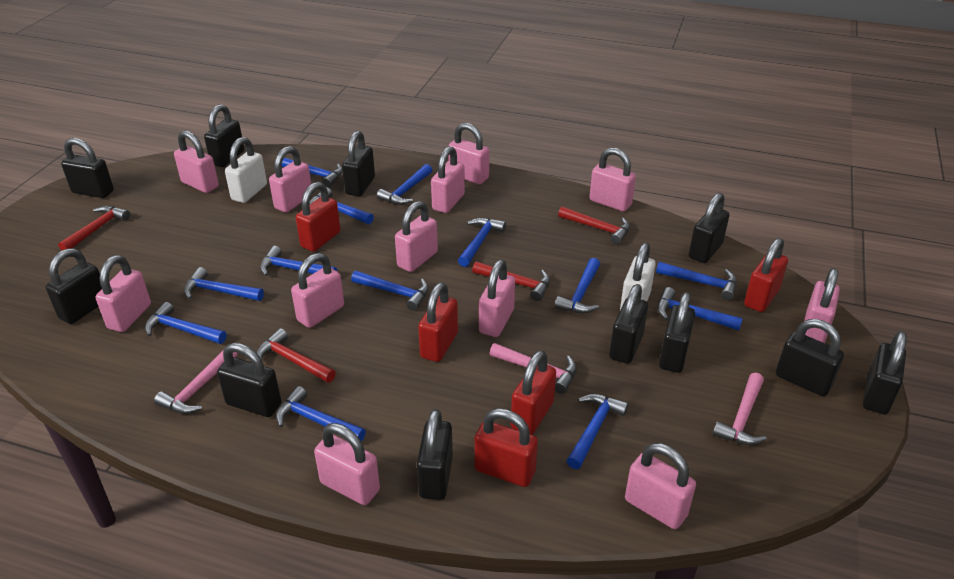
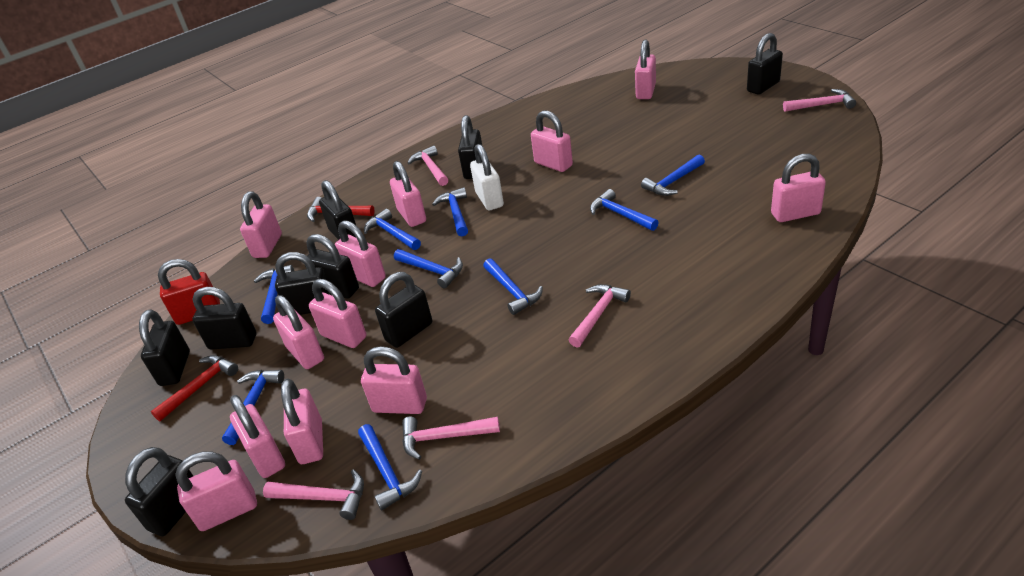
black padlock: 11 -> 9
blue hammer: 13 -> 9
pink hammer: 3 -> 5
red hammer: 4 -> 2
red padlock: 5 -> 1
white padlock: 2 -> 1

